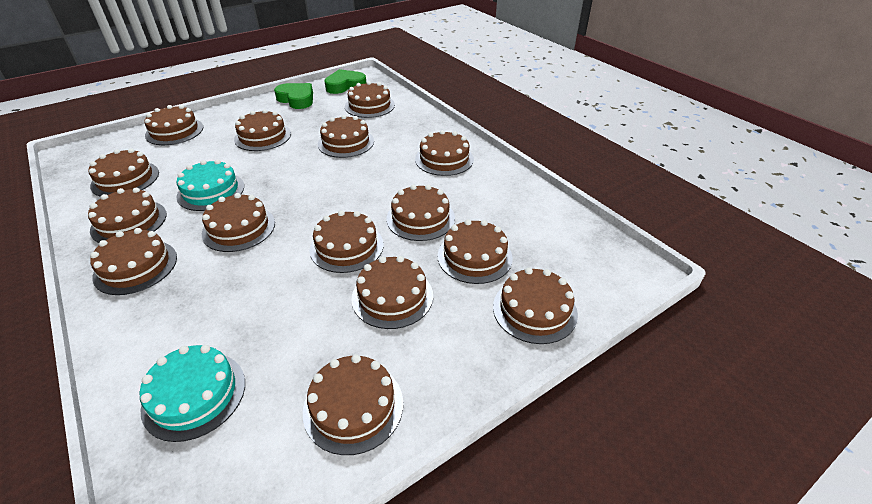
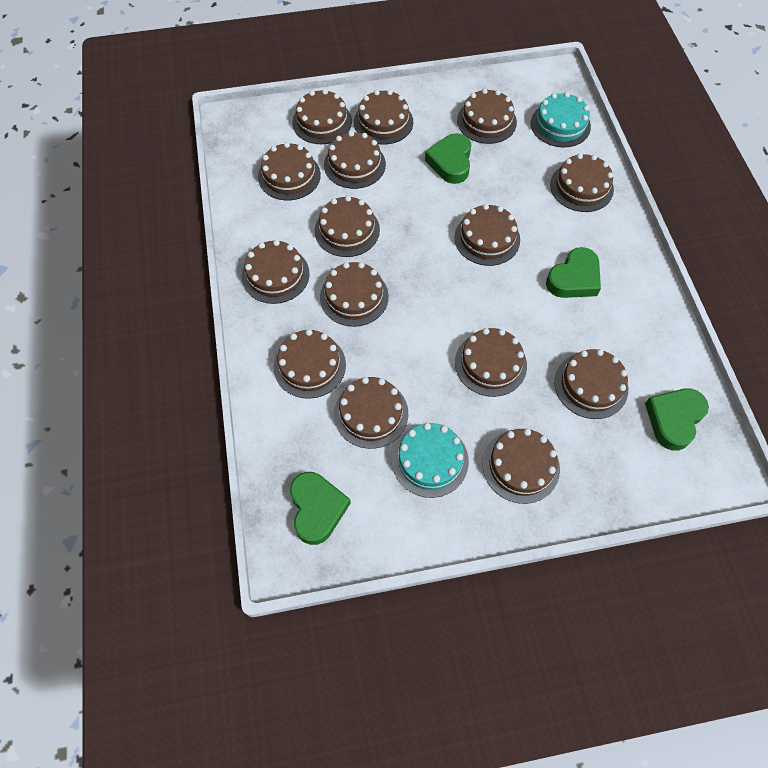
green heart: 2 -> 4

